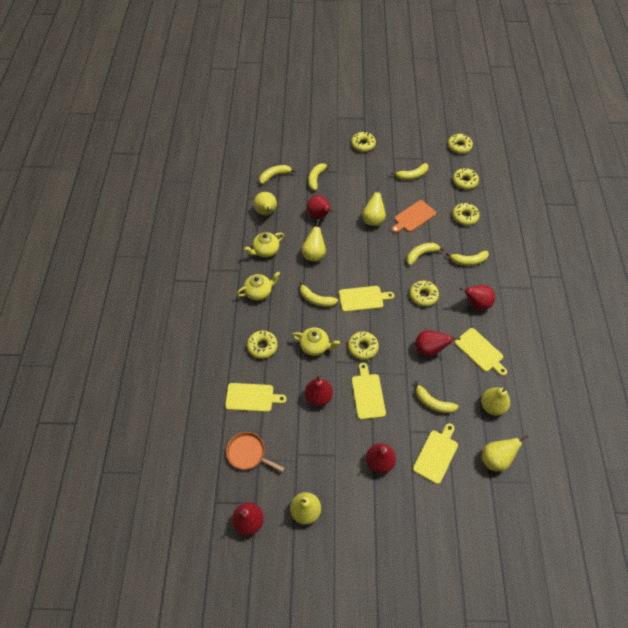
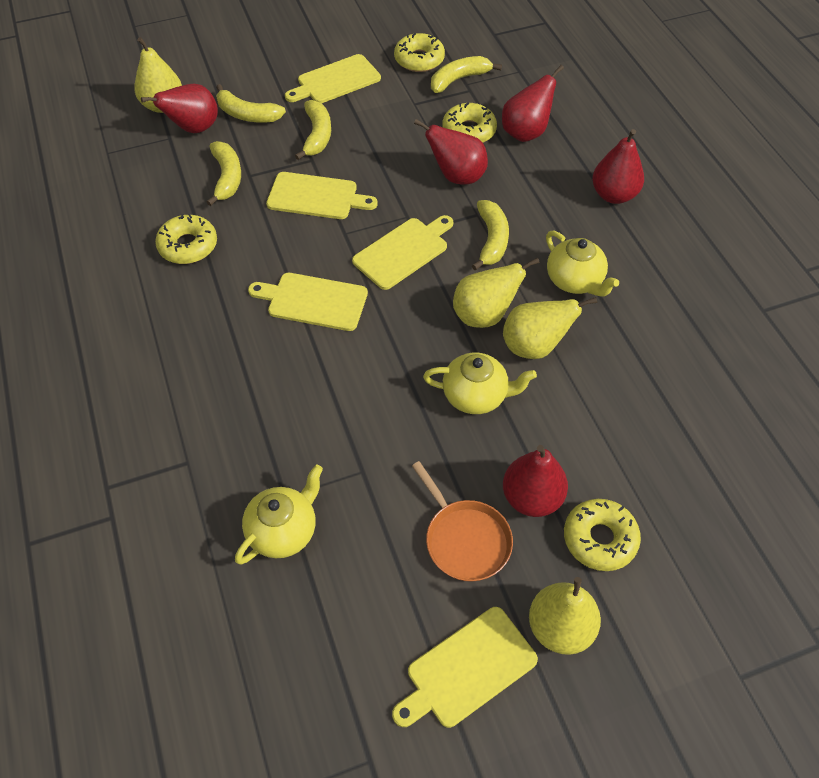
orange cutting board: 1 -> 0
red pear: 6 -> 5
yellow banana: 7 -> 5
yellow donut: 7 -> 4
yellow pear: 6 -> 4

